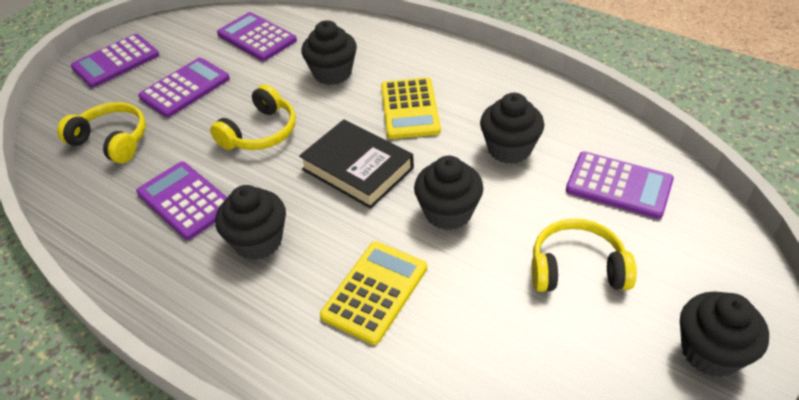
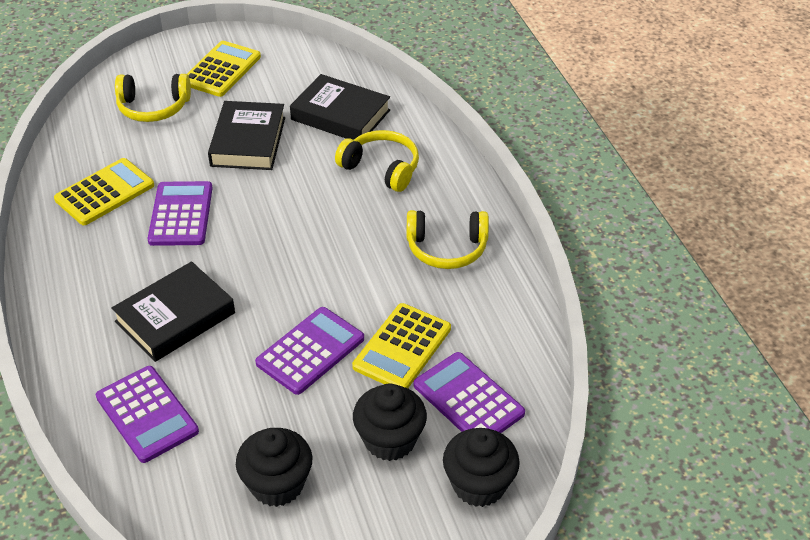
black book: 1 -> 3
black cupcake: 5 -> 3
purple calculator: 5 -> 4
yellow calculator: 2 -> 3

